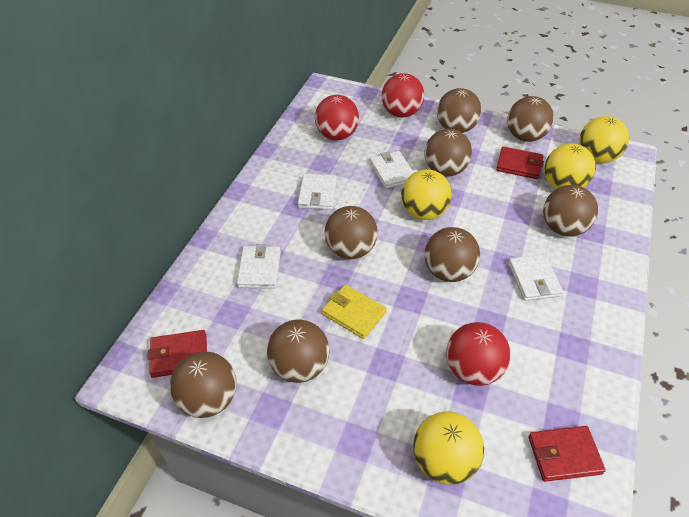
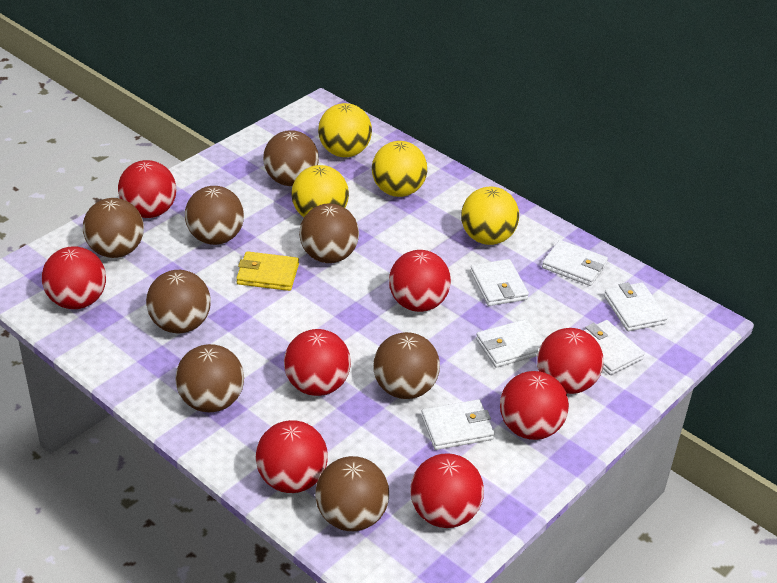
red ball: 3 -> 8
red wallet: 3 -> 0
white wallet: 4 -> 6

